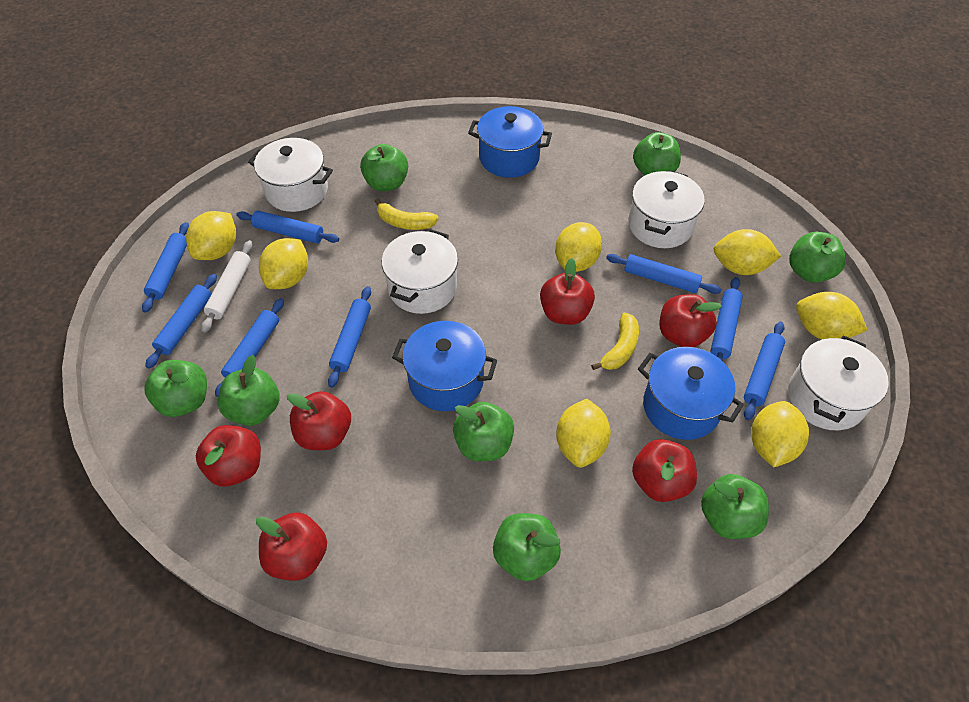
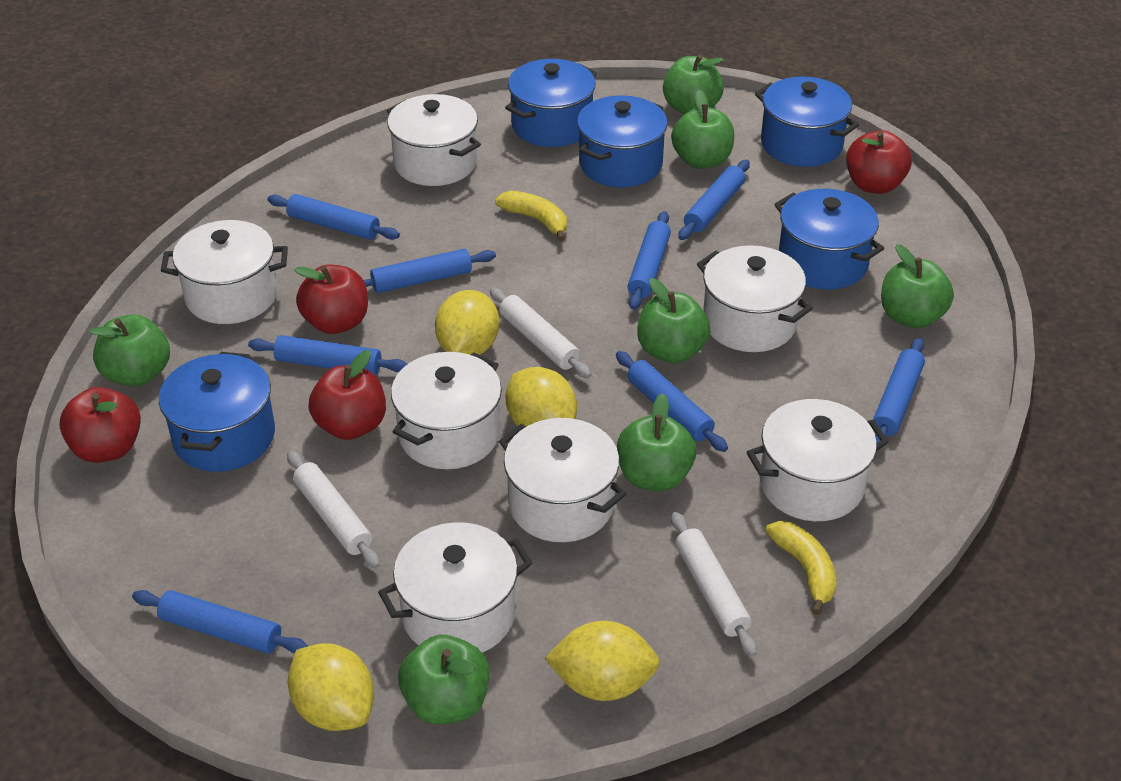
blue pot: 3 -> 5
green apple: 8 -> 7
red apple: 6 -> 4
white pot: 4 -> 7
white rolling pin: 1 -> 3
yellow lemon: 7 -> 4

